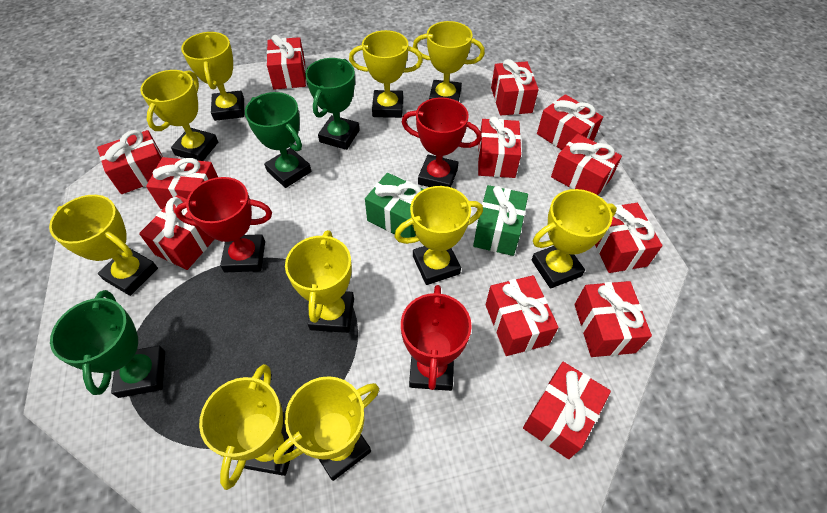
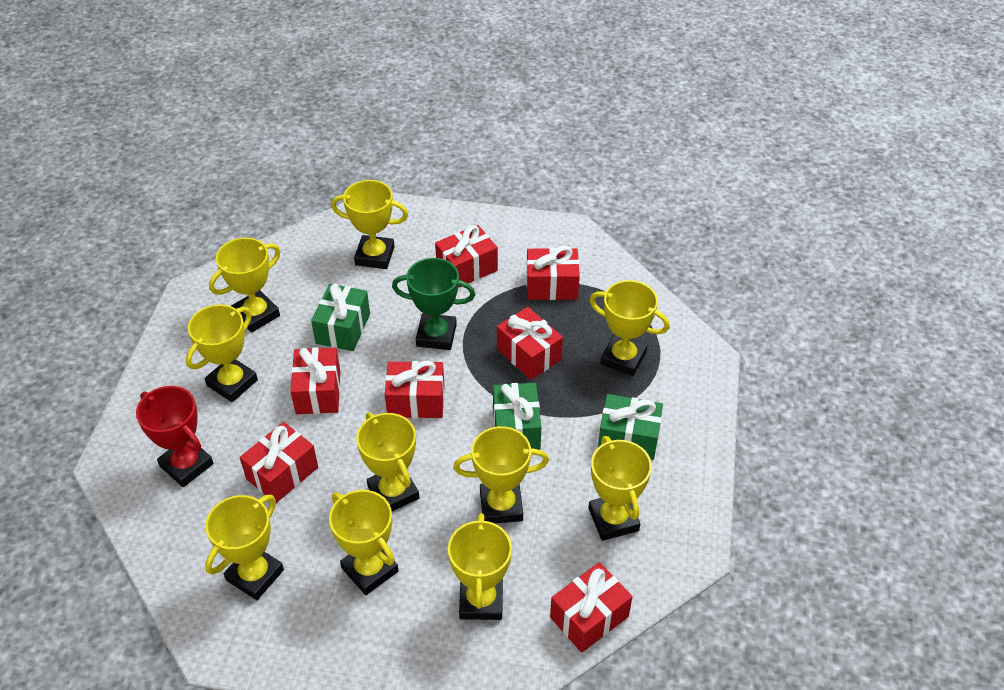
green gift: 2 -> 3
green trophy: 3 -> 1
red gift: 12 -> 7
red trophy: 3 -> 1

